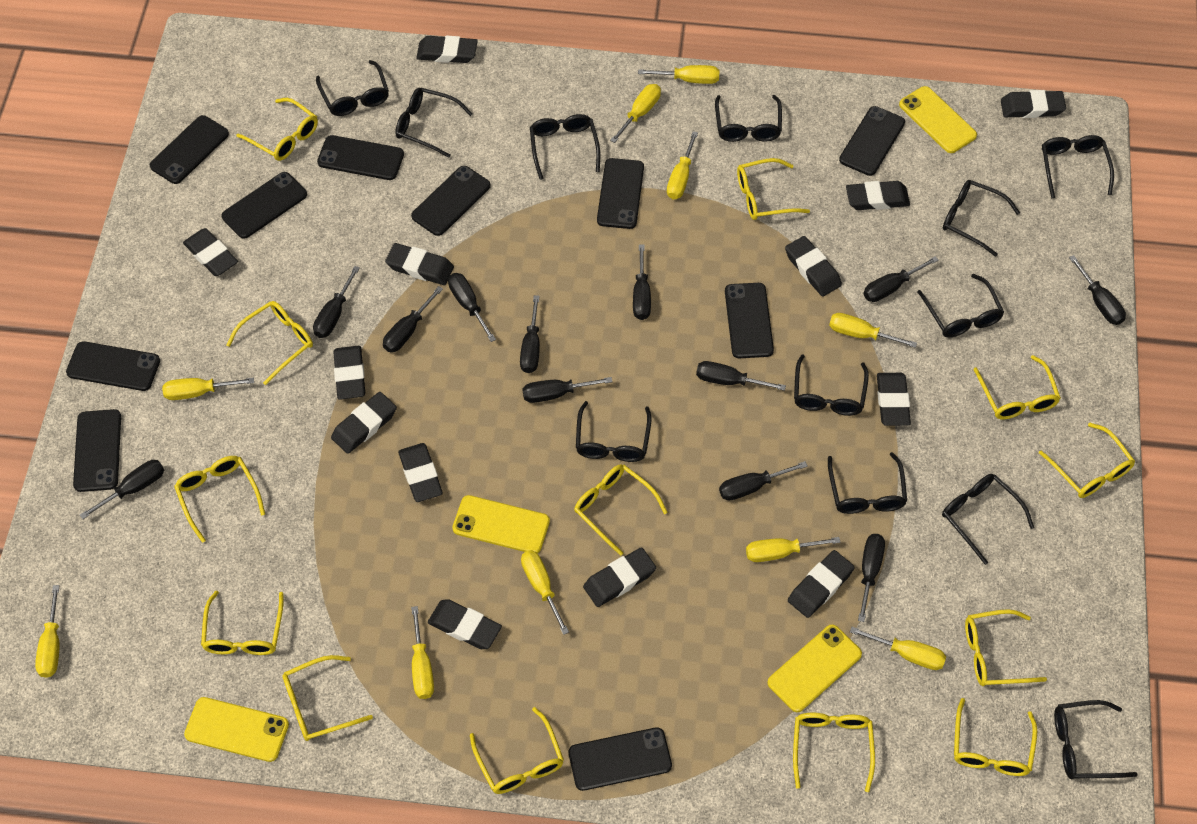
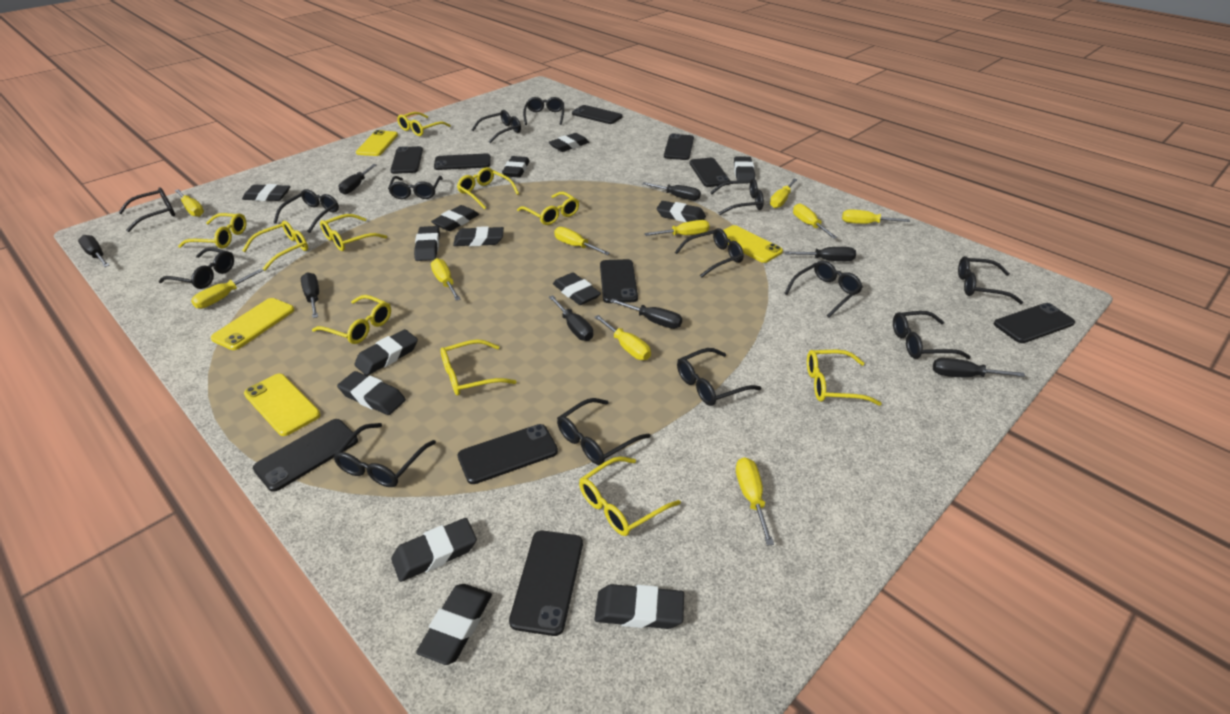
black eraser: 13 -> 14
black glasses: 12 -> 14
black screwdriver: 12 -> 8
yellow glasses: 13 -> 10

